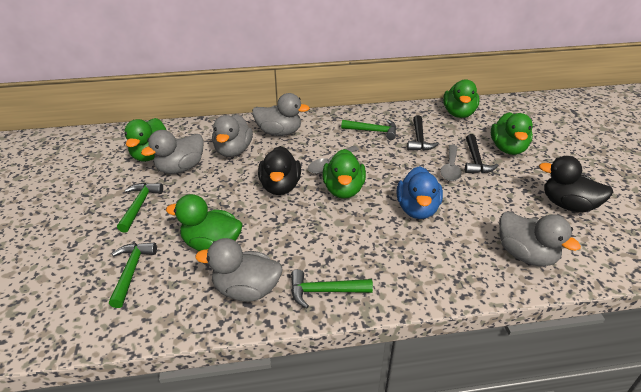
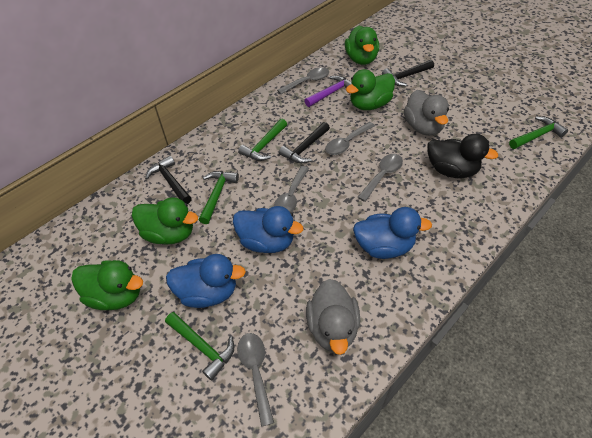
black duck: 2 -> 1
black hammer: 2 -> 3
blue duck: 1 -> 3
green duck: 5 -> 4
grey duck: 5 -> 2
grey spoon: 2 -> 5
purple hammer: 0 -> 1

